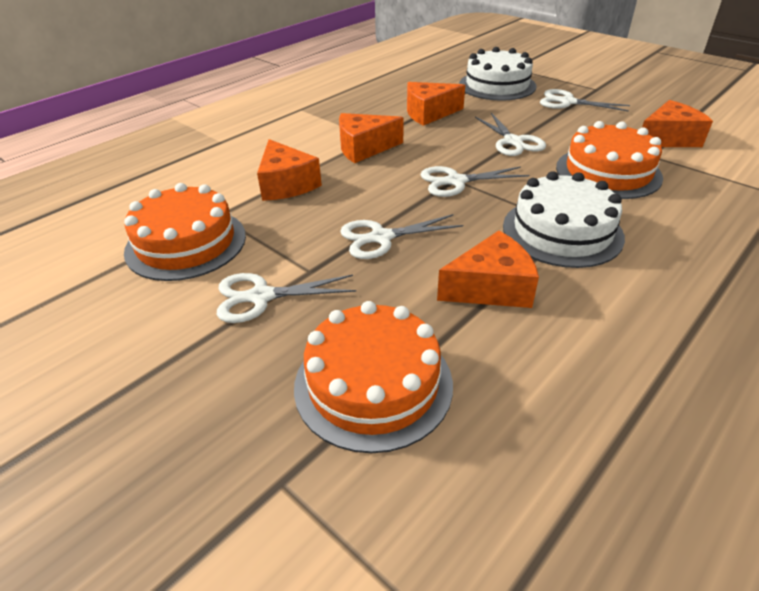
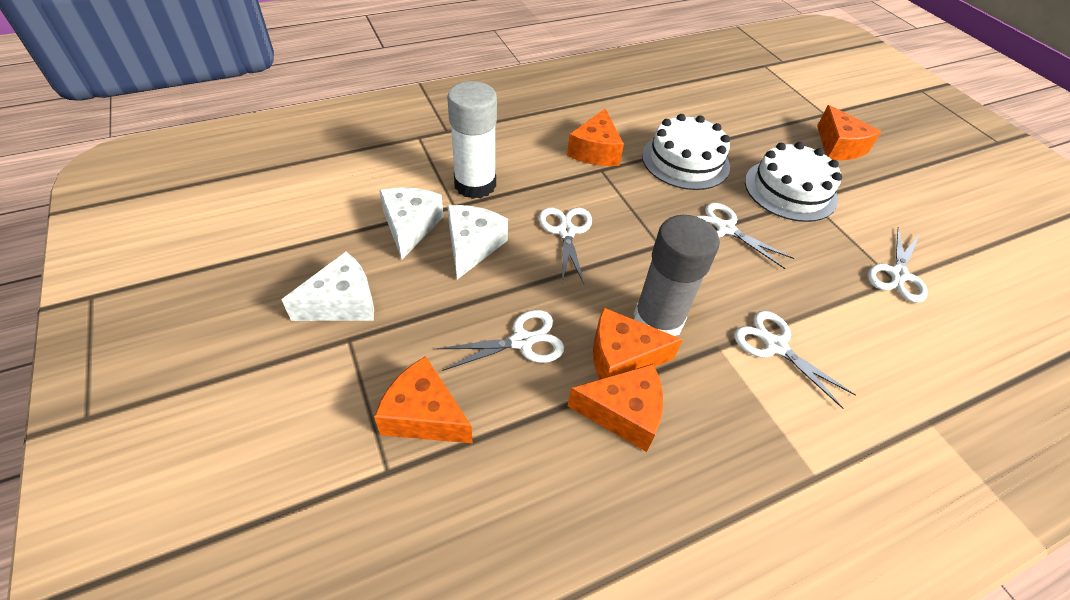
grey glue stick: 0 -> 1
orange cake: 3 -> 0
white cheese: 0 -> 3
white glue stick: 0 -> 1

